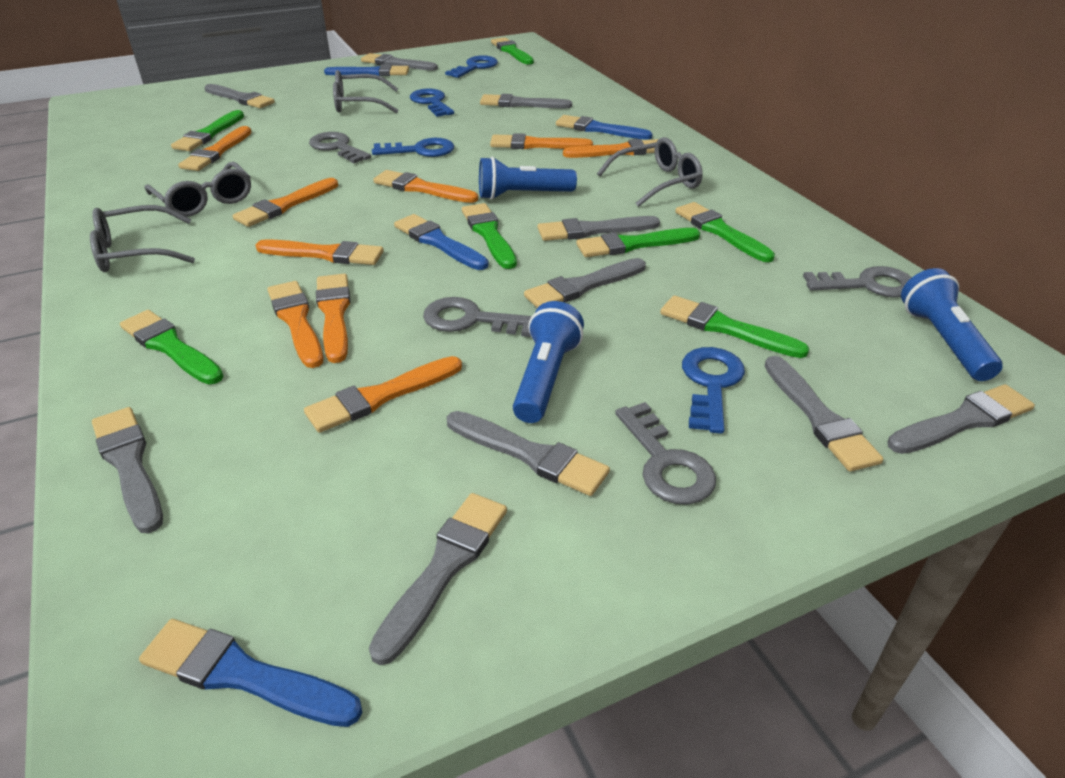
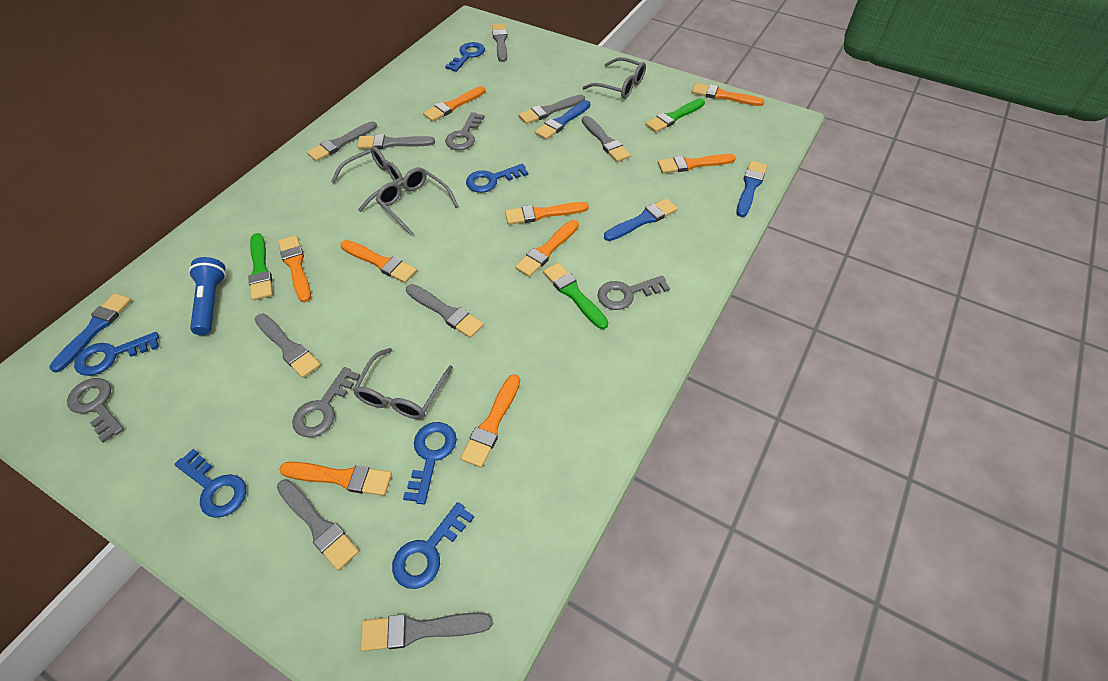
blue flashlight: 3 -> 1
blue key: 4 -> 6
green brush: 7 -> 3
grey brush: 10 -> 9

